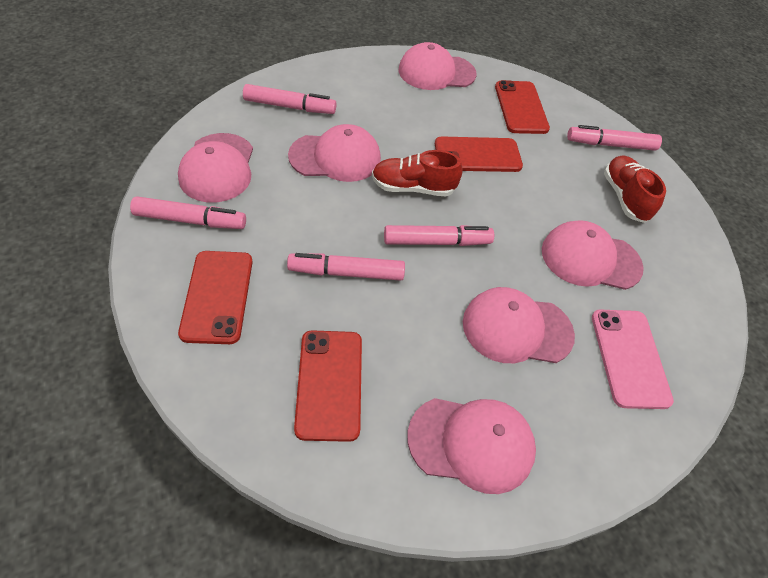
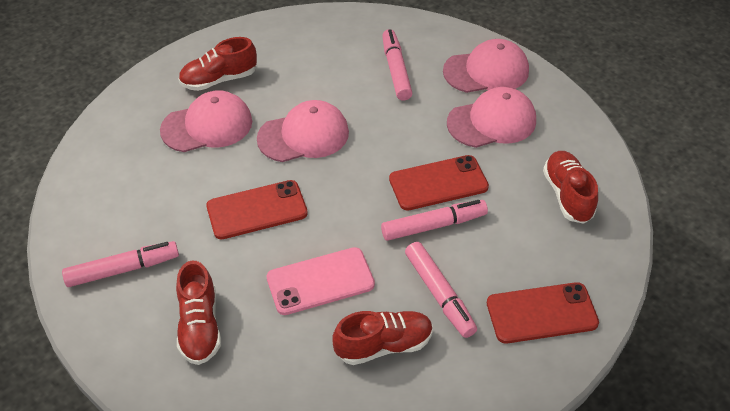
pink cap: 6 -> 4
pink marker: 5 -> 4
red phone: 4 -> 3
red shoe: 2 -> 4

